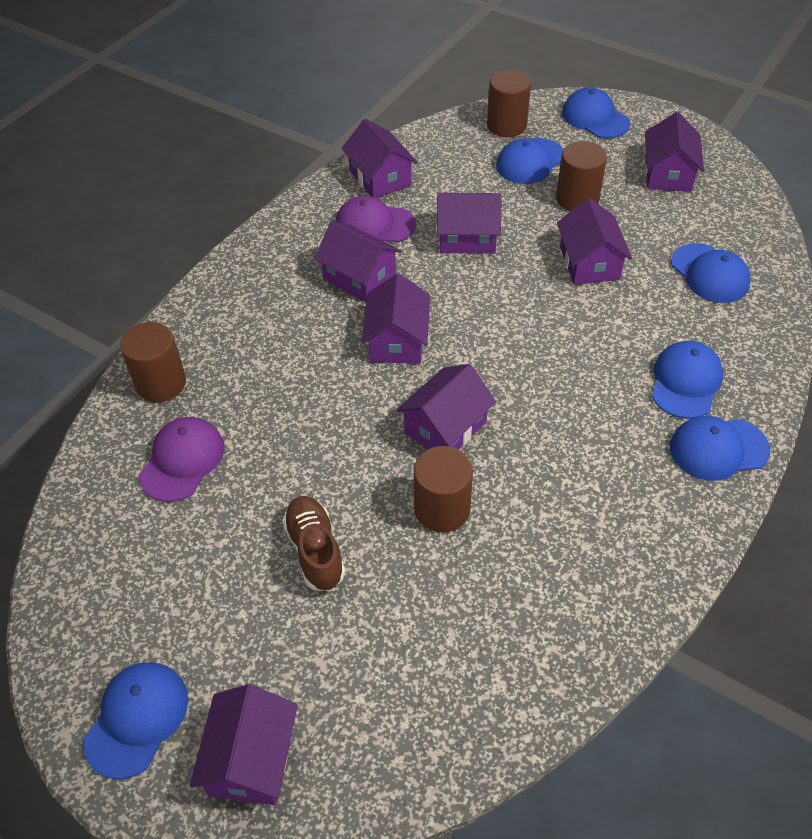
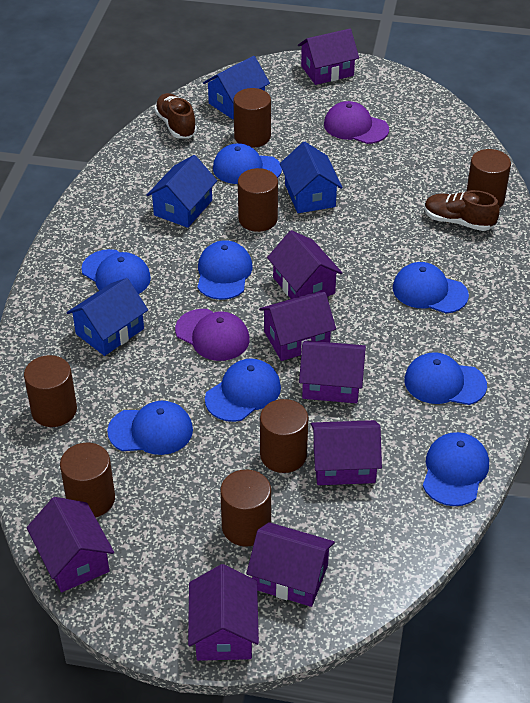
blue cap: 6 -> 8
blue house: 0 -> 4
brown cylinder: 4 -> 7
brown shoe: 1 -> 2

